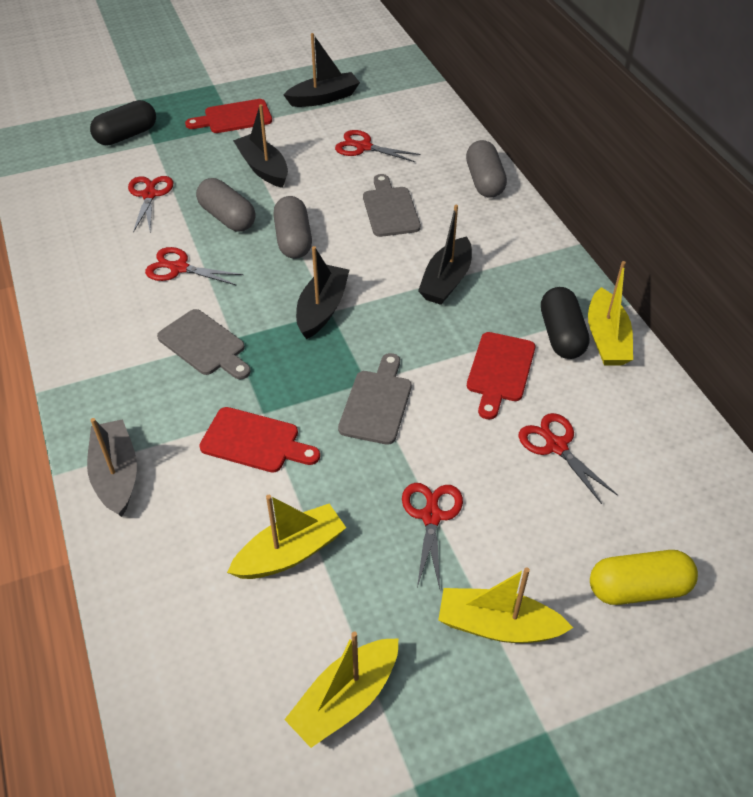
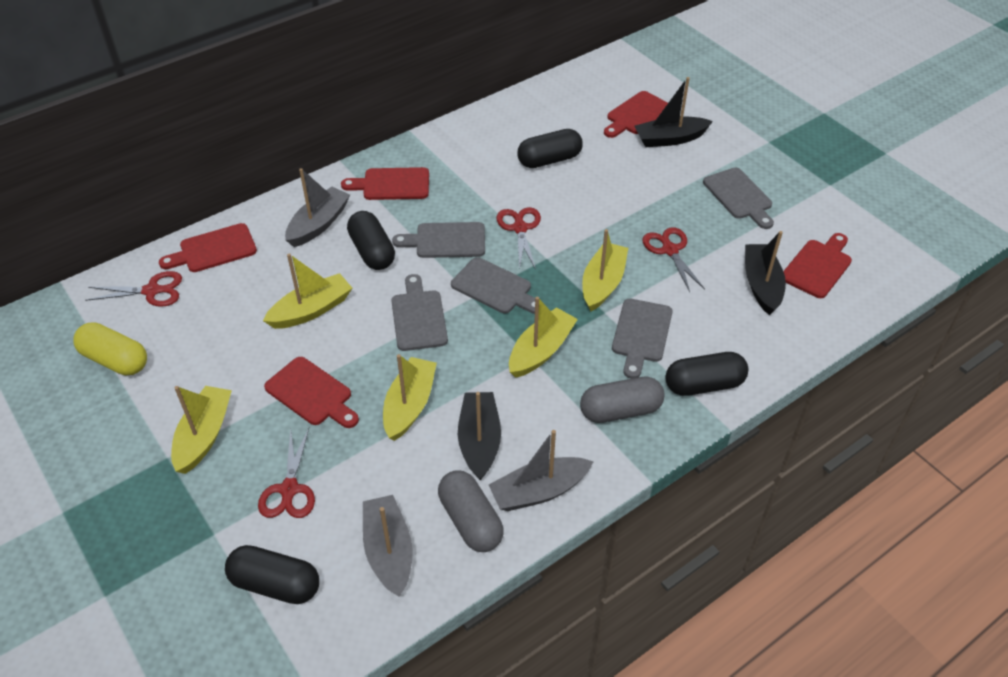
black boat: 4 -> 3
black capsule: 2 -> 4
grey boat: 1 -> 3
grey capsule: 3 -> 2
grey cutting board: 3 -> 5
red cutting board: 3 -> 5
red scissors: 5 -> 4
yellow boat: 4 -> 5

